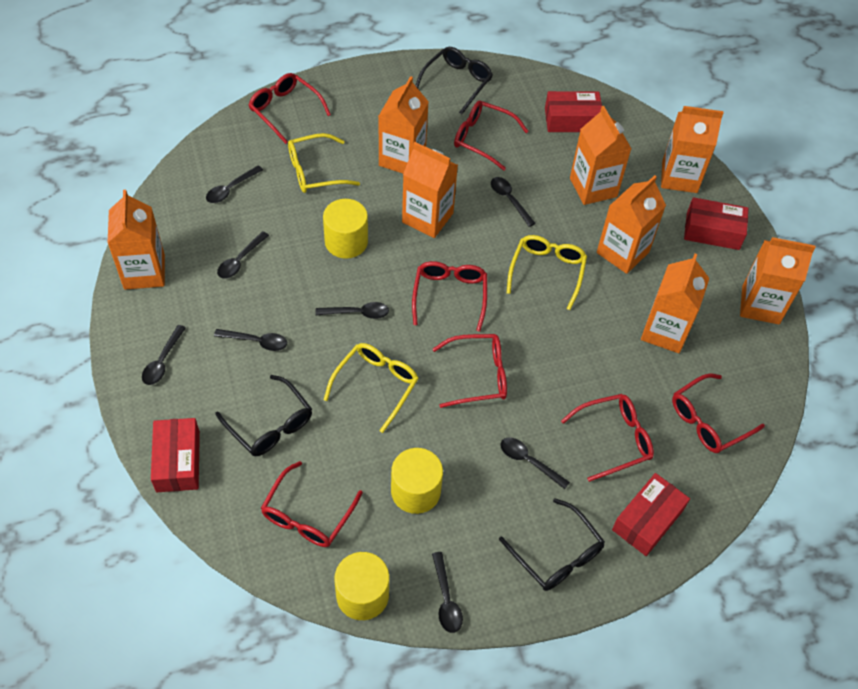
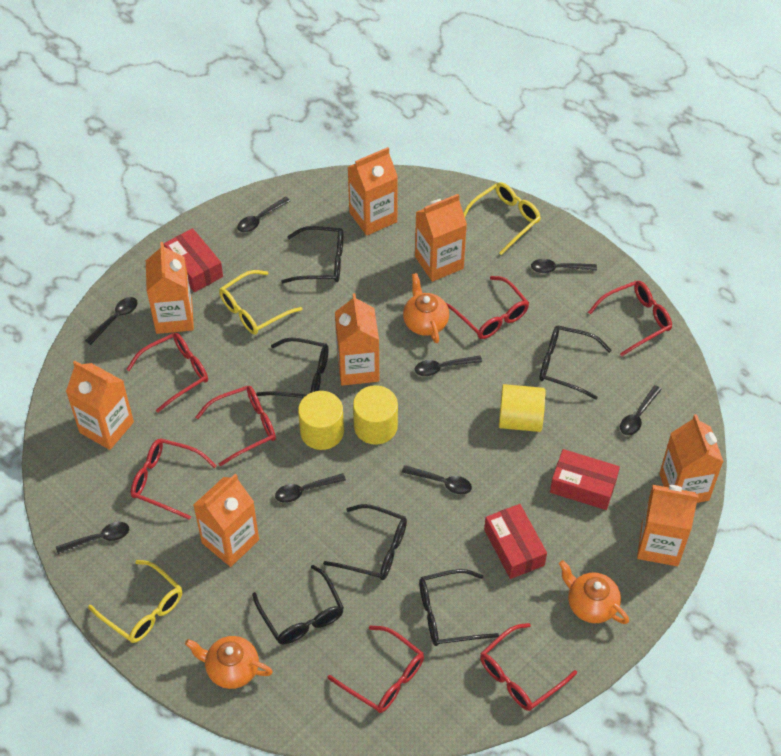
black glasses: 3 -> 6
orange teapot: 0 -> 3
red box: 4 -> 3

